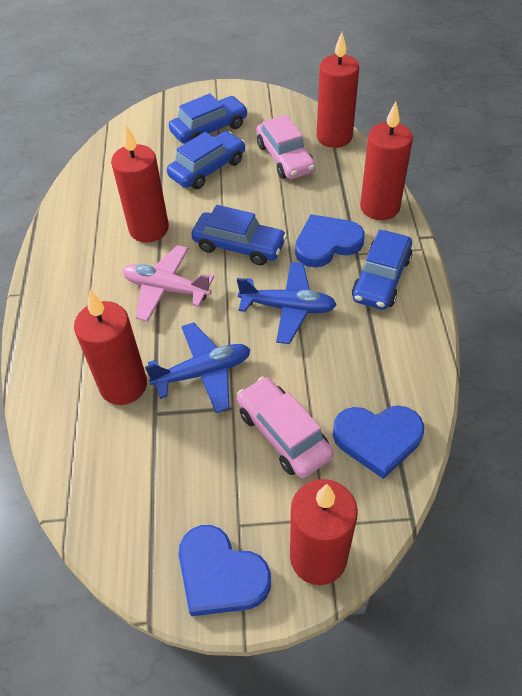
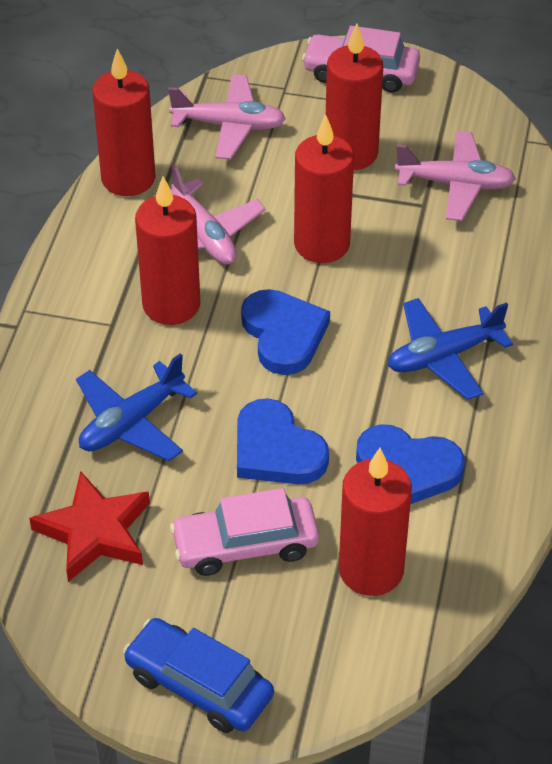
blue car: 4 -> 1
pink plane: 1 -> 3
red star: 0 -> 1

